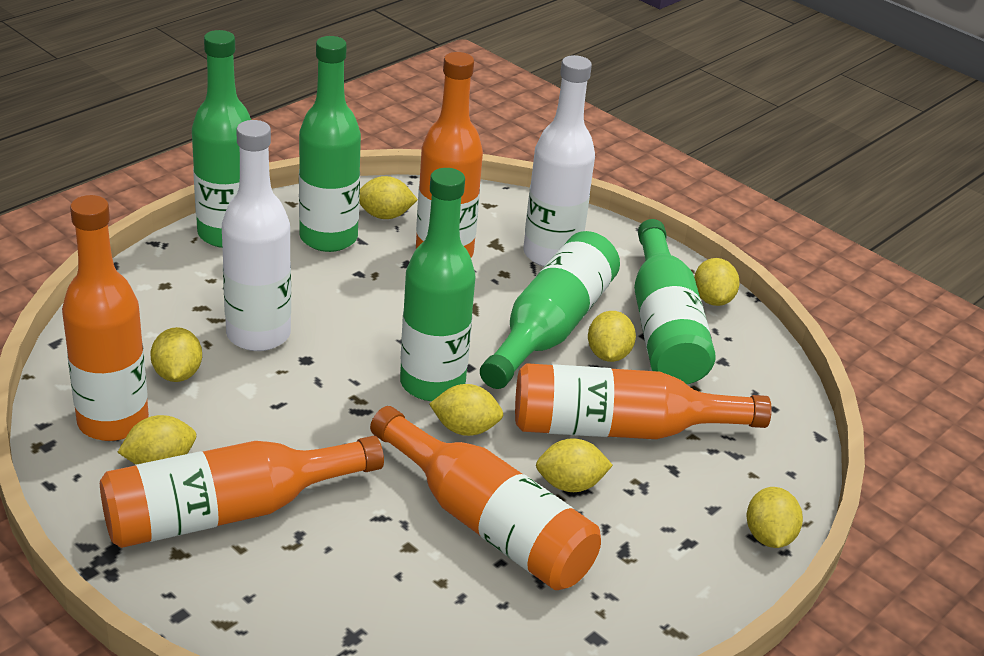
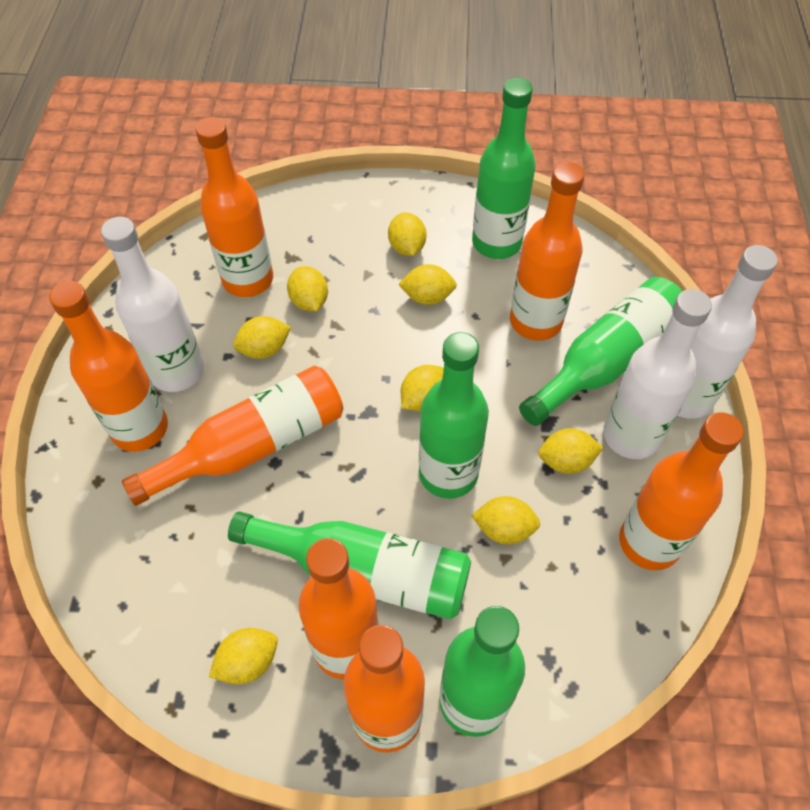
orange bottle: 5 -> 7
white bottle: 2 -> 3

